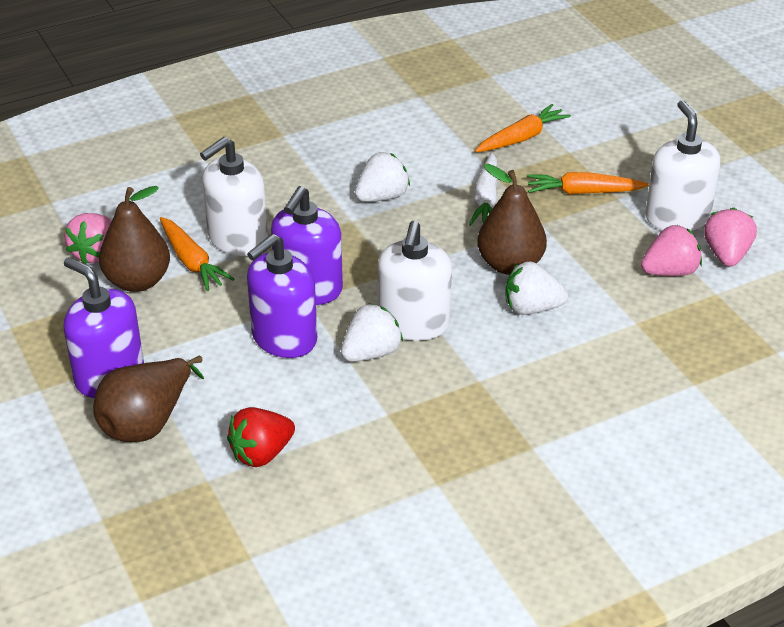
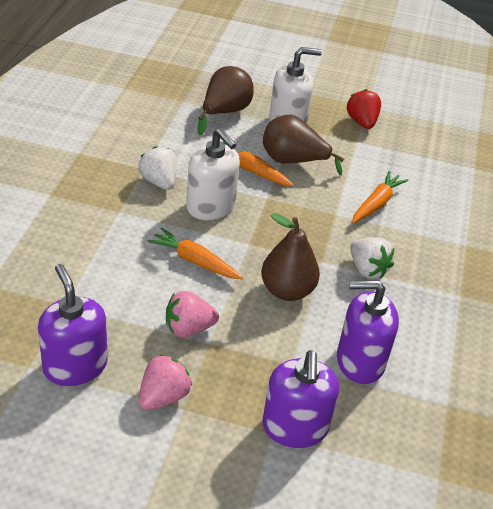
pink strawberry: 3 -> 2
white carrot: 1 -> 0
white soap dispenser: 3 -> 2
white strawberry: 3 -> 2

